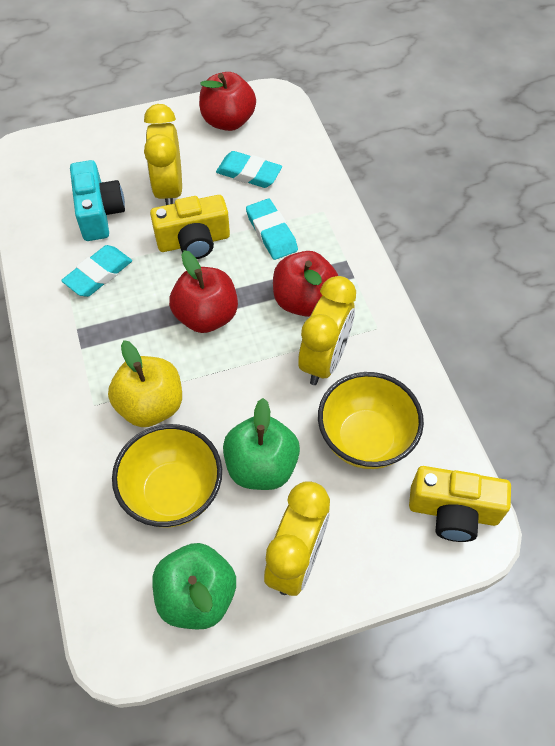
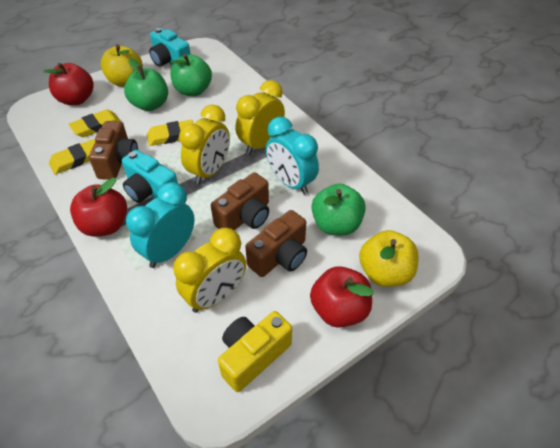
brown camera: 0 -> 3
green apple: 2 -> 3
turquoise camera: 1 -> 2
turquoise clock: 0 -> 2
turquoise eraser: 3 -> 0
yellow apple: 1 -> 2
yellow bowl: 2 -> 0
yellow camera: 2 -> 1
yellow eraser: 0 -> 3

